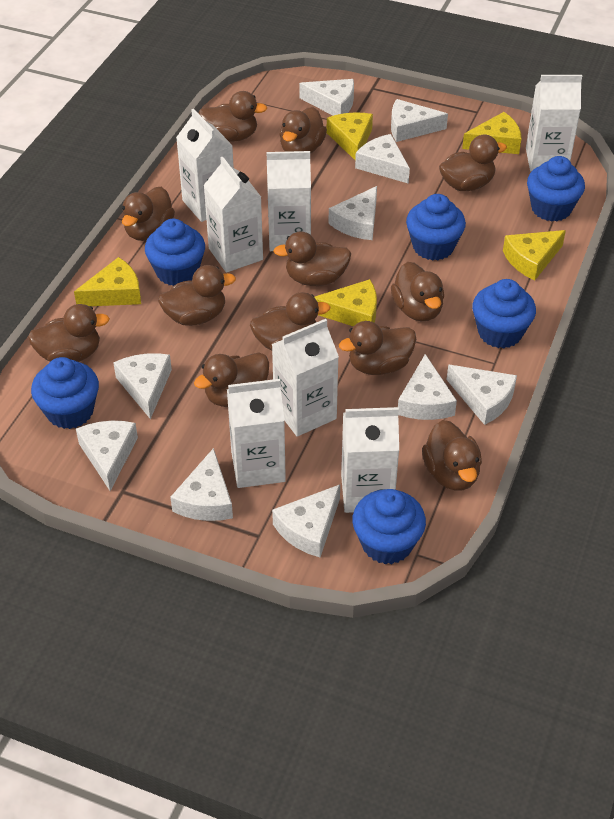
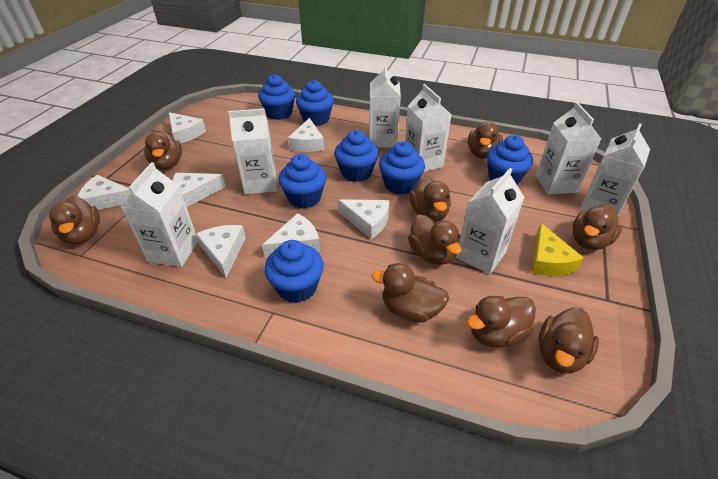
blue cupcake: 6 -> 7
brown duck: 12 -> 9
white cheese: 10 -> 7
yellow cheese: 5 -> 1

